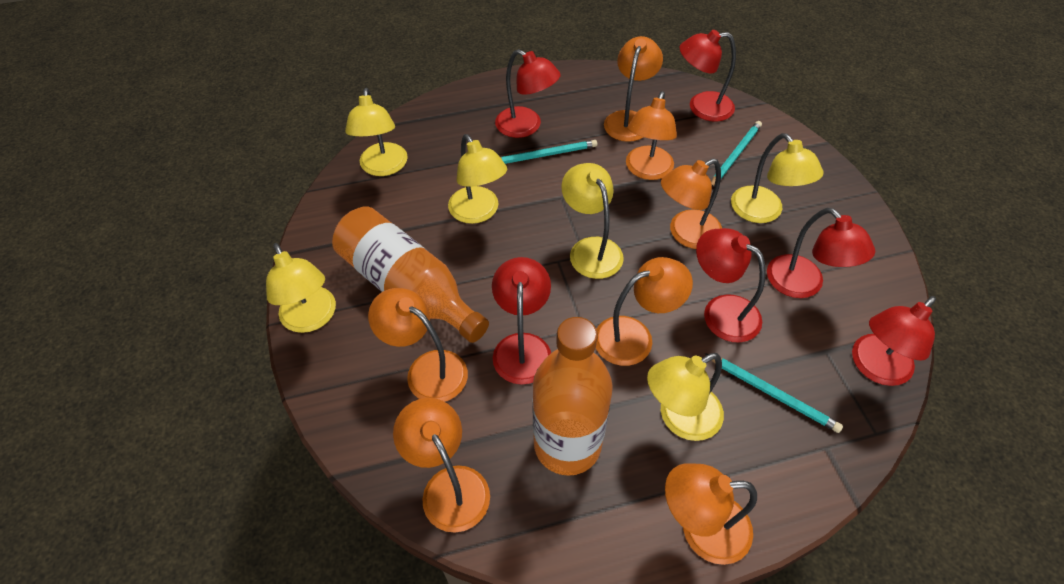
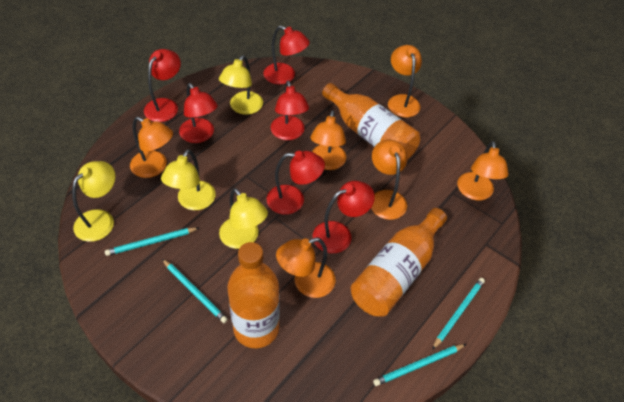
orange bottle: 2 -> 3
orange lamp: 7 -> 6
turquoise pencil: 3 -> 4
yellow lamp: 6 -> 4

